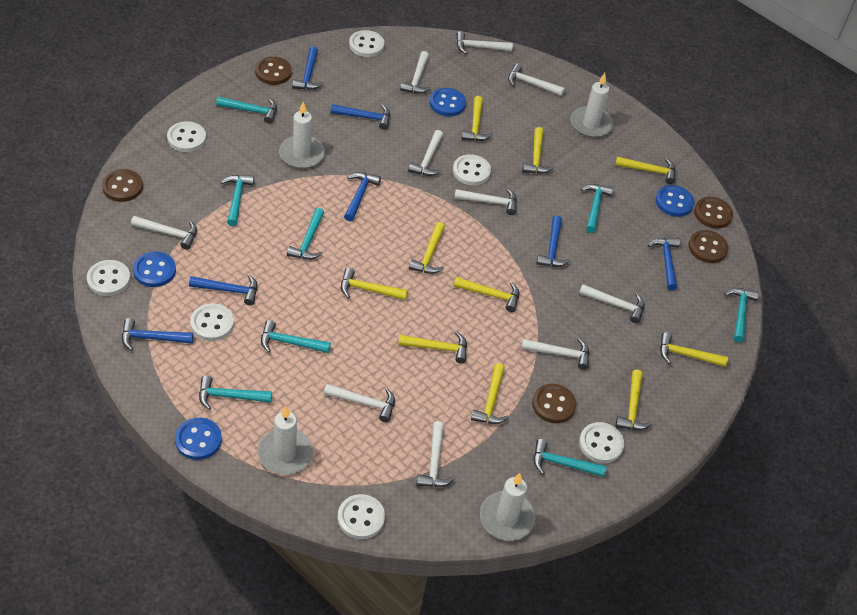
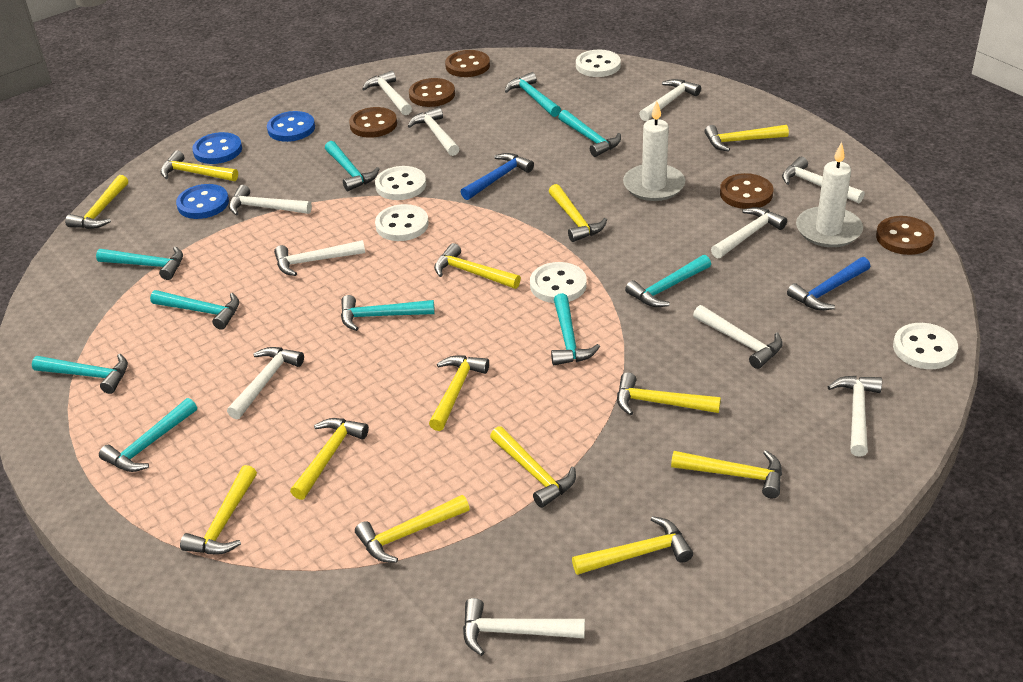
blue button: 4 -> 3
blue hammer: 7 -> 2
turquoise hammer: 8 -> 10
white button: 7 -> 5
white candle: 4 -> 2
white hammer: 10 -> 11
yellow hammer: 10 -> 13

